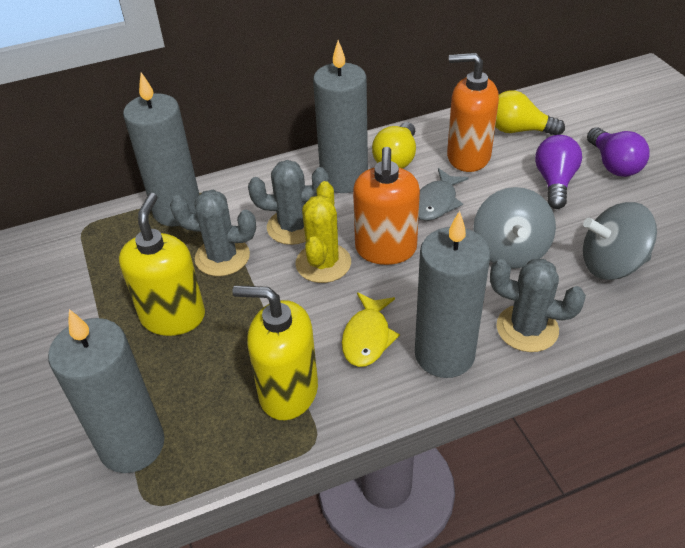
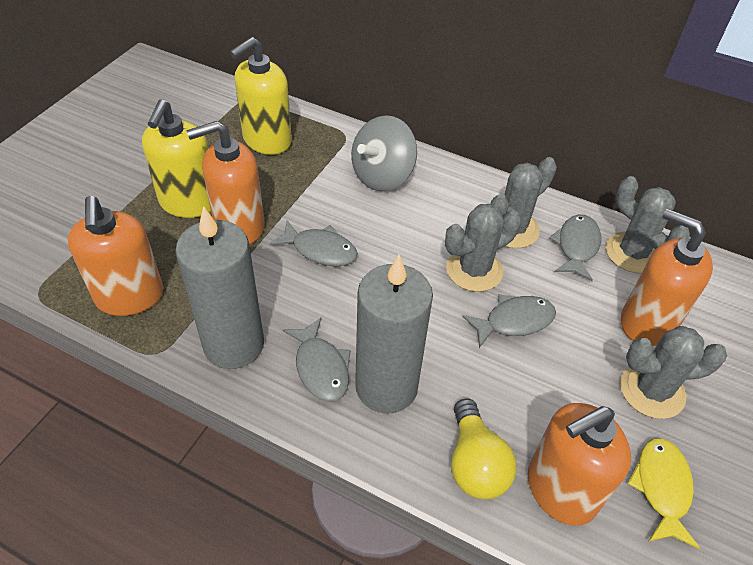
grey cactus: 3 -> 4
grey candle: 4 -> 2
grey fish: 1 -> 4
grey spinning top: 2 -> 1
orange soap dispenser: 2 -> 4
purple light bulb: 2 -> 0
yellow cactus: 1 -> 0
yellow light bulb: 2 -> 1

